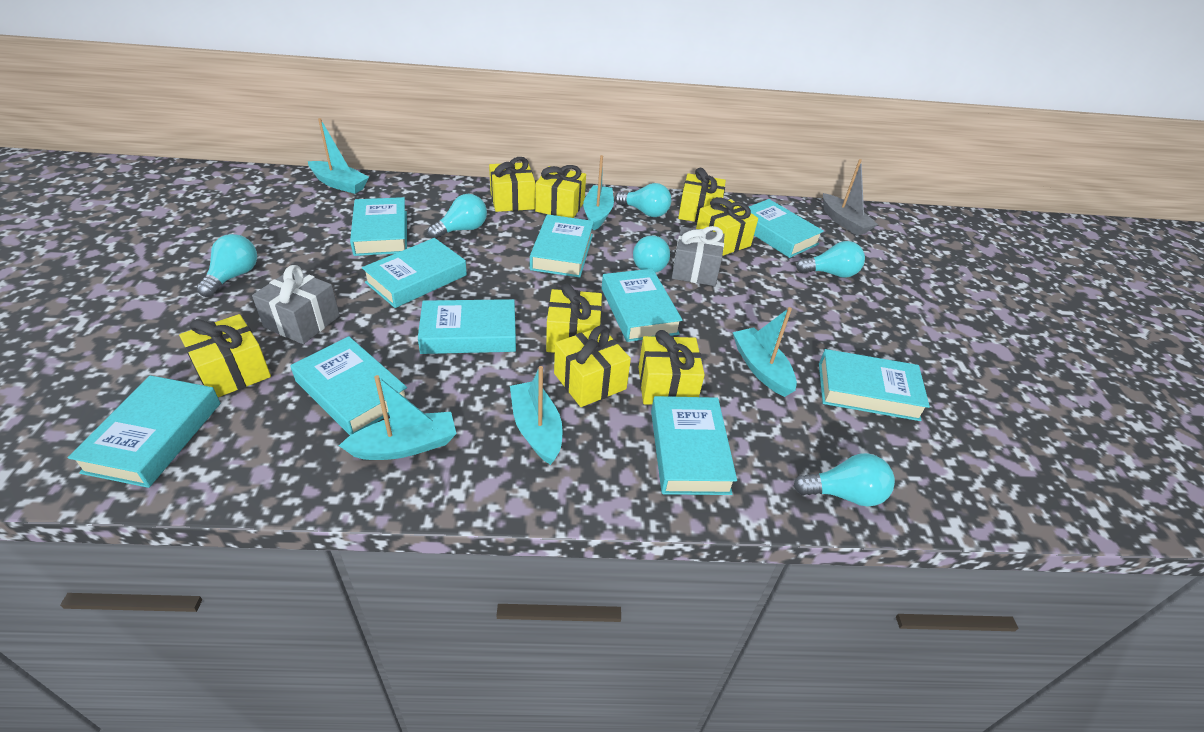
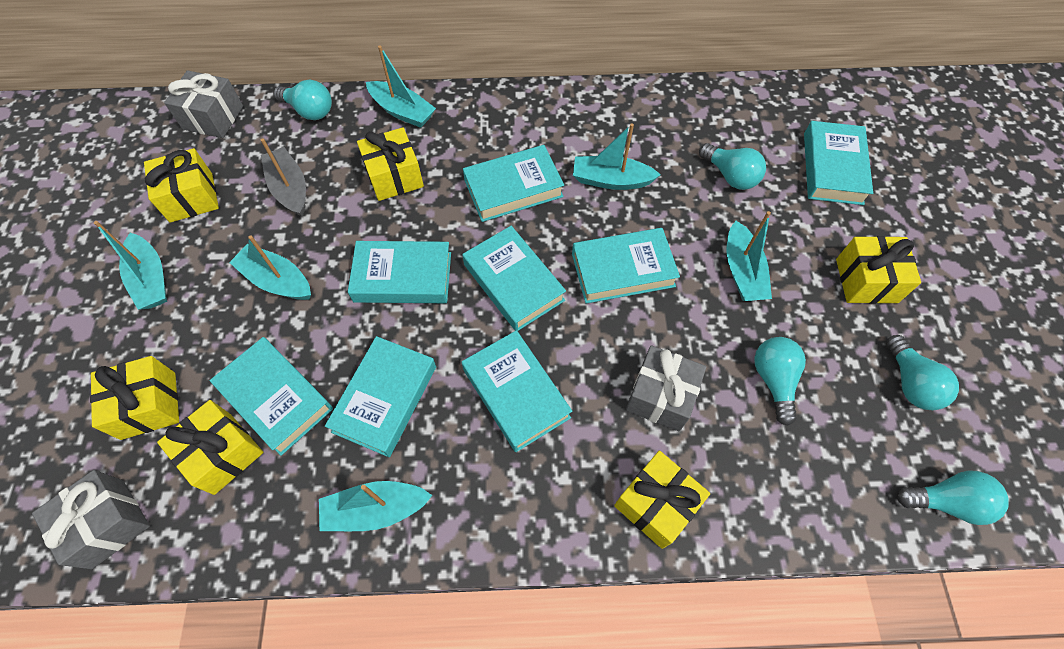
grey gift: 2 -> 3
turquoise boat: 5 -> 6
turquoise book: 10 -> 8
turquoise light bulb: 6 -> 5
yellow gift: 8 -> 6

